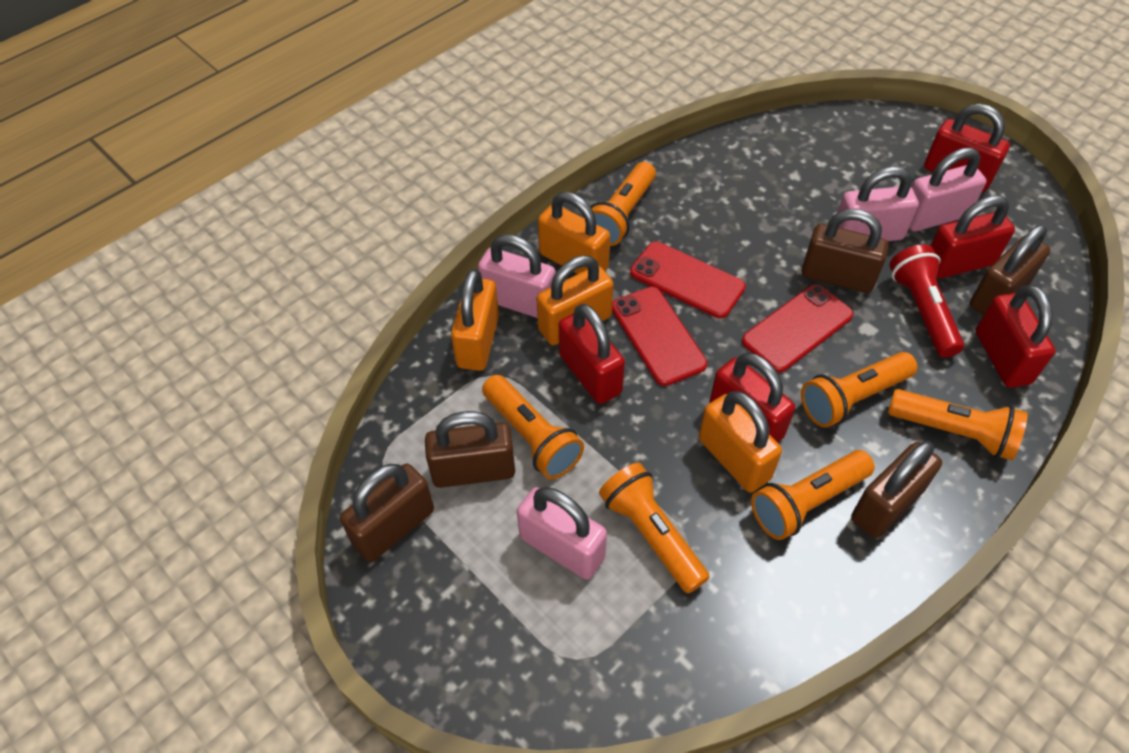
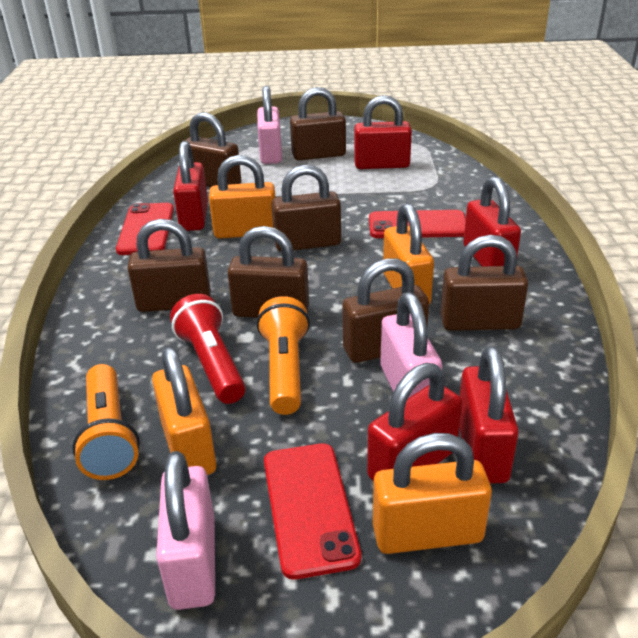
brown padlock: 5 -> 7
orange flashlight: 6 -> 2
pink padlock: 4 -> 3

